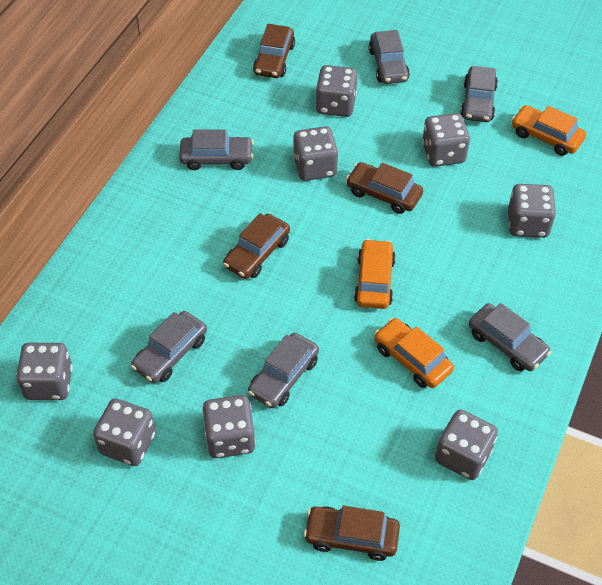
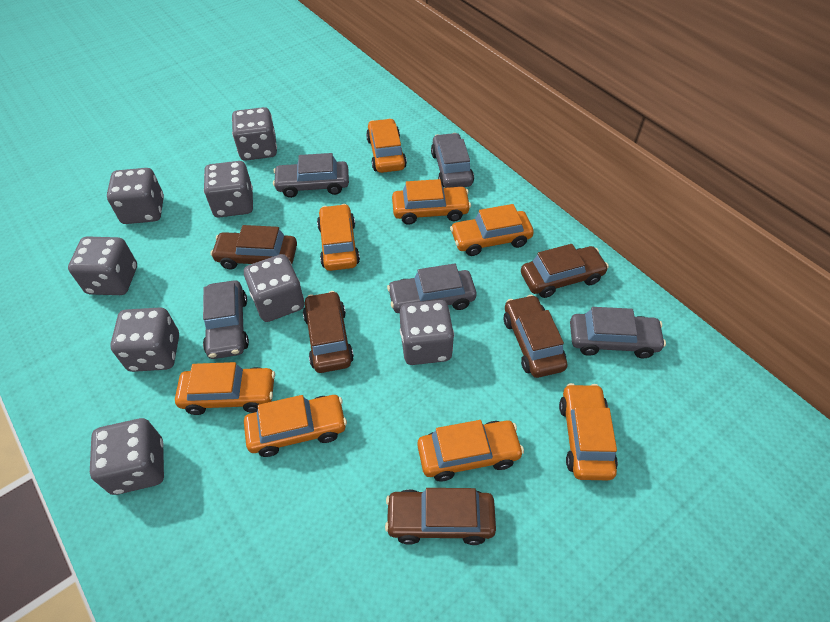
brown car: 4 -> 5
grey car: 6 -> 5
orange car: 3 -> 8

